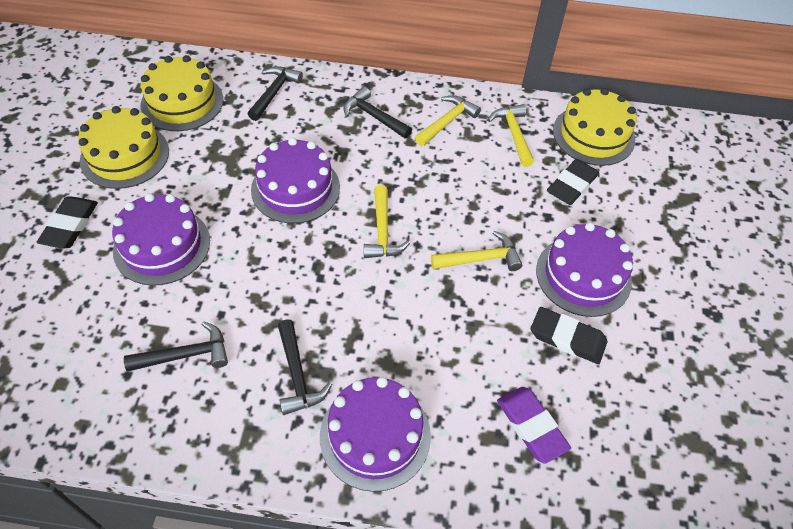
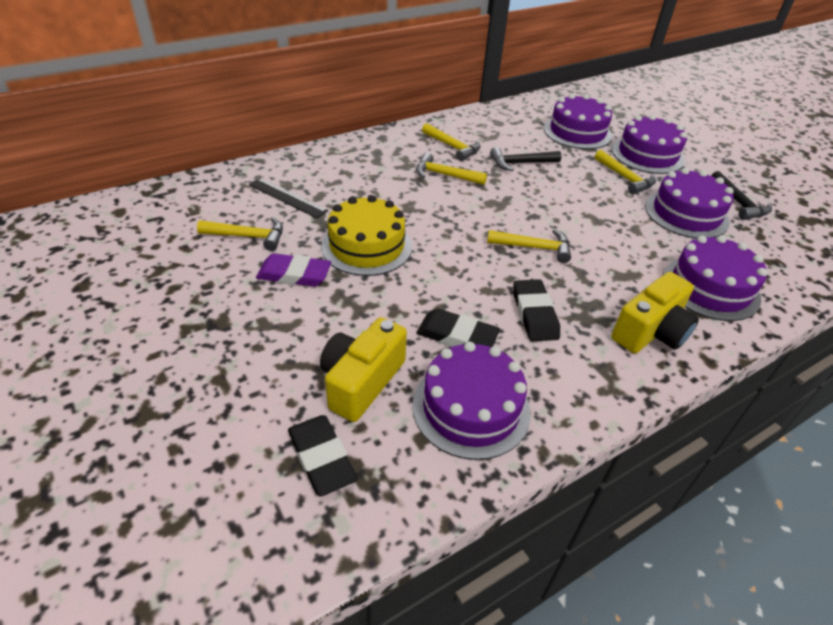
black hammer: 4 -> 2
black ruler: 0 -> 1
purple cake: 4 -> 5
yellow cake: 3 -> 1
yellow camera: 0 -> 2
yellow hammer: 4 -> 5

